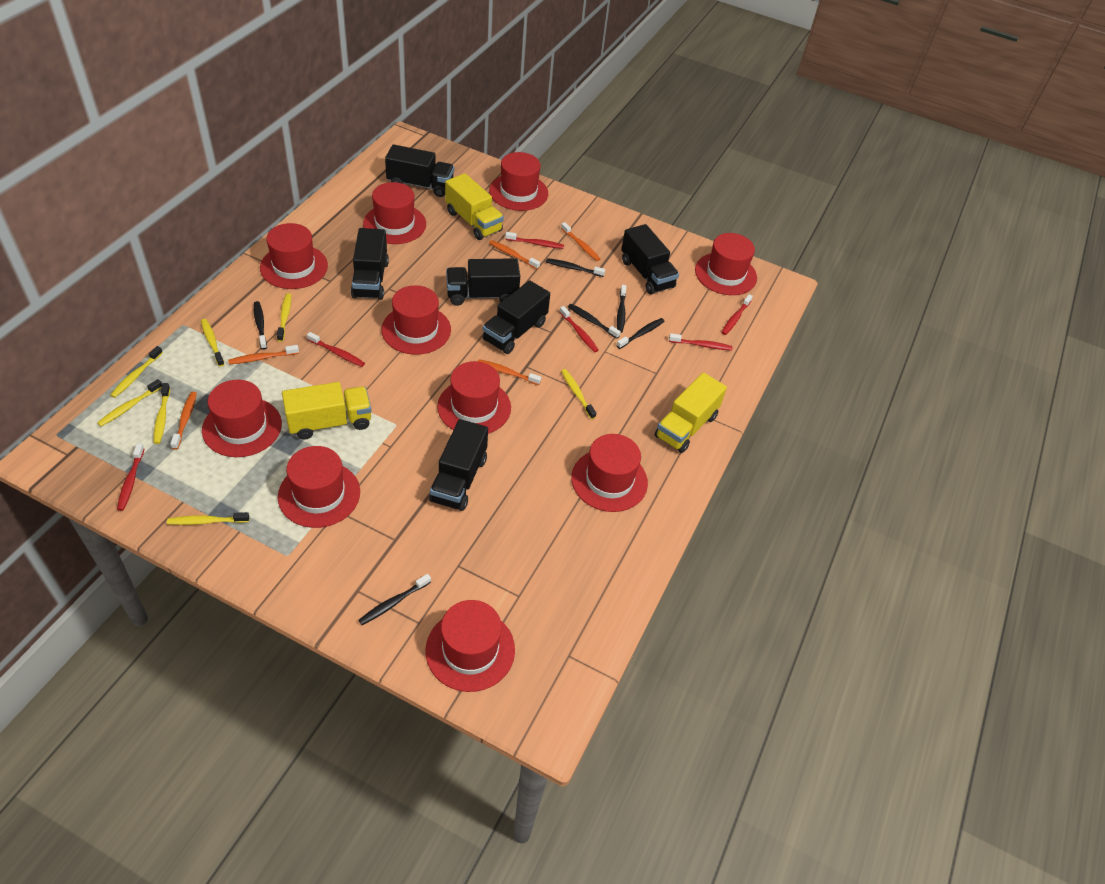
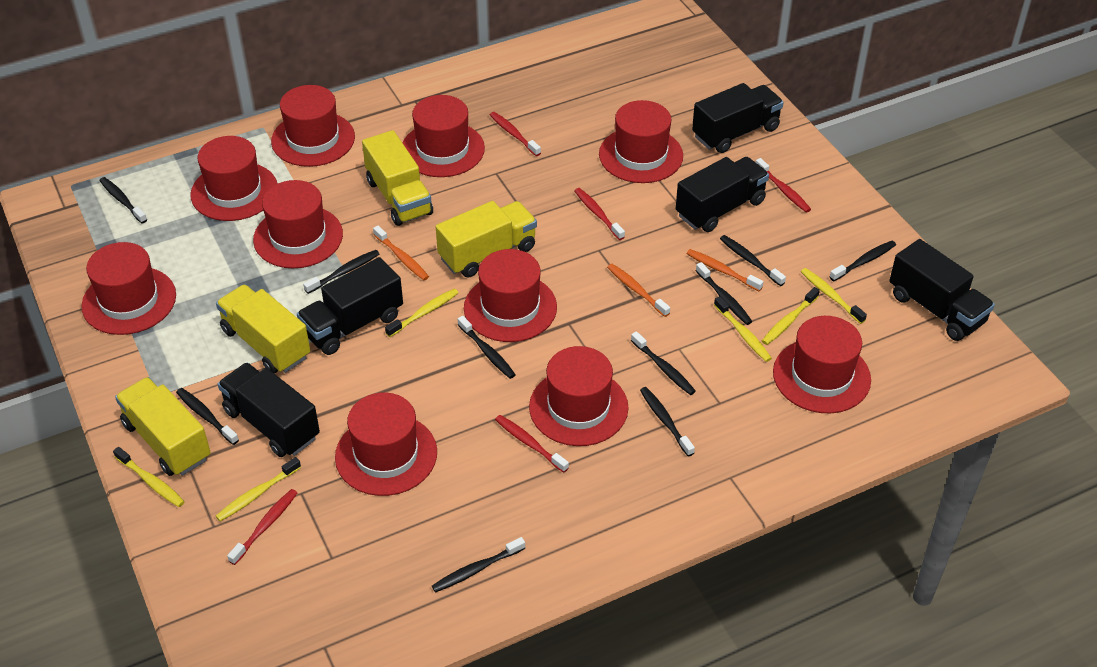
black toothbrush: 6 -> 10
black truck: 6 -> 5
orange toothbrush: 5 -> 3
red toothbrush: 6 -> 5
yellow toothbrush: 7 -> 6
yellow truck: 3 -> 4

